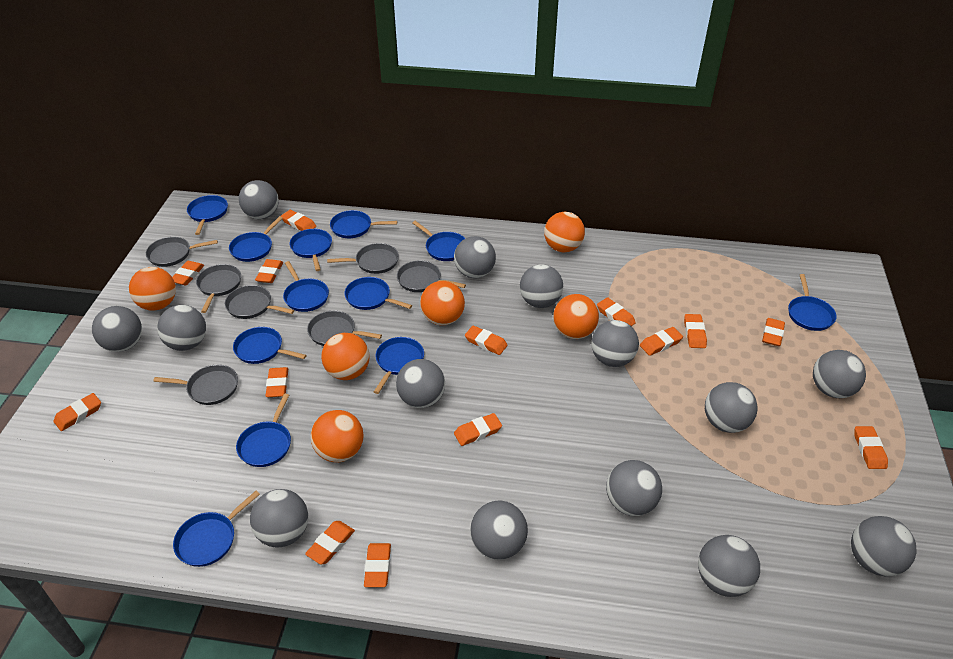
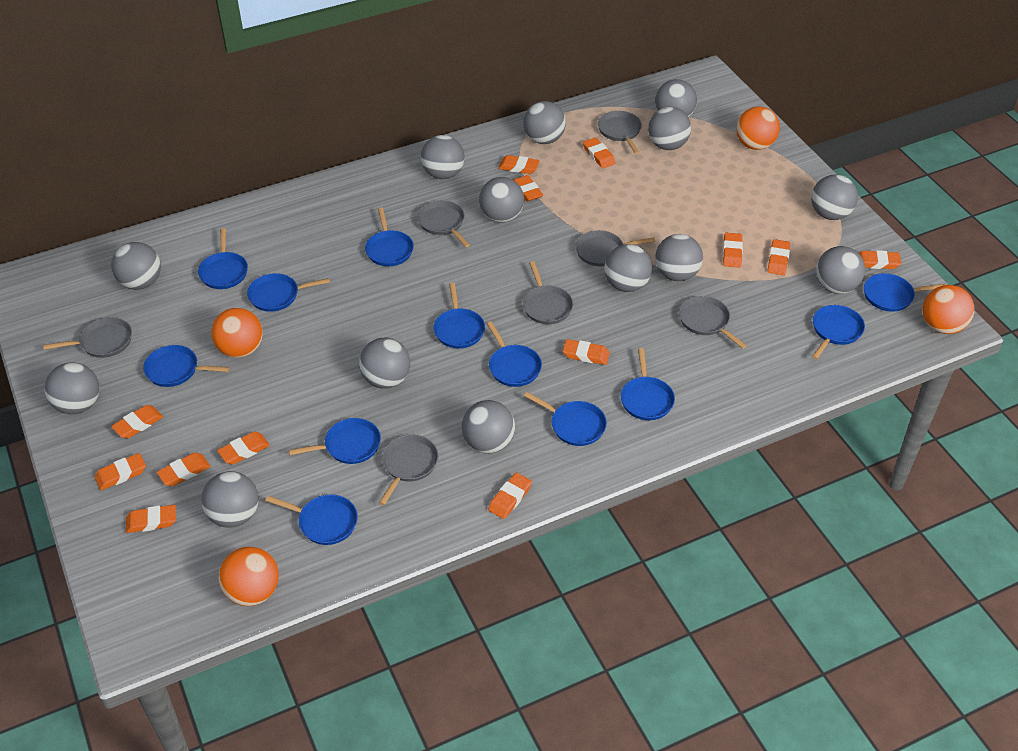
orange ball: 6 -> 4
orange eraser: 14 -> 13

